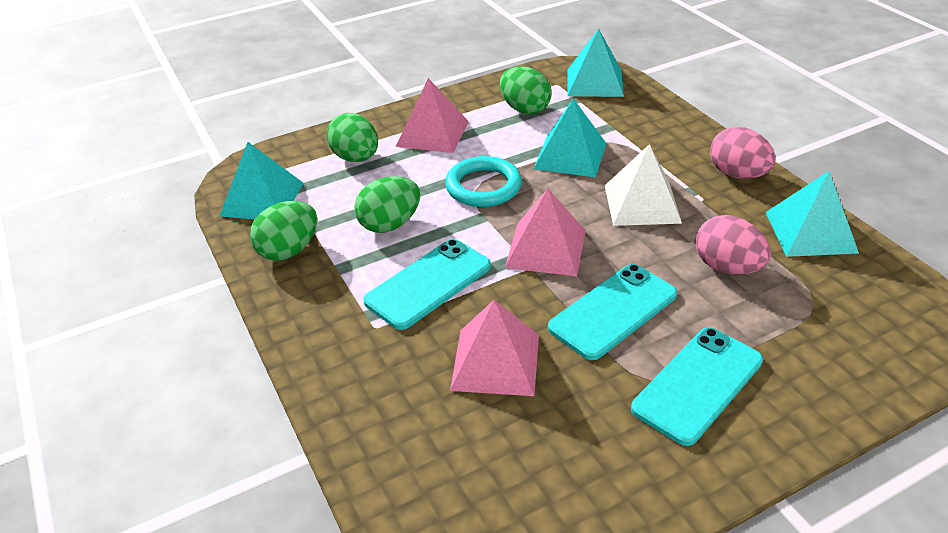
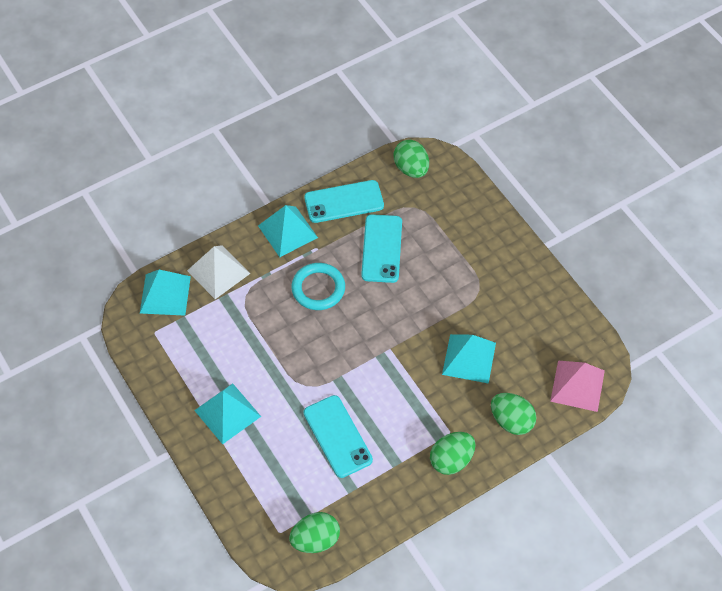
pink egg: 2 -> 0
pink pyramid: 3 -> 1

